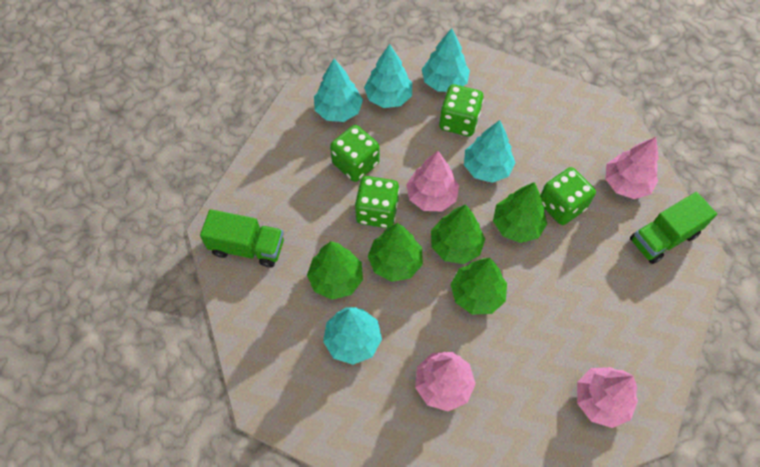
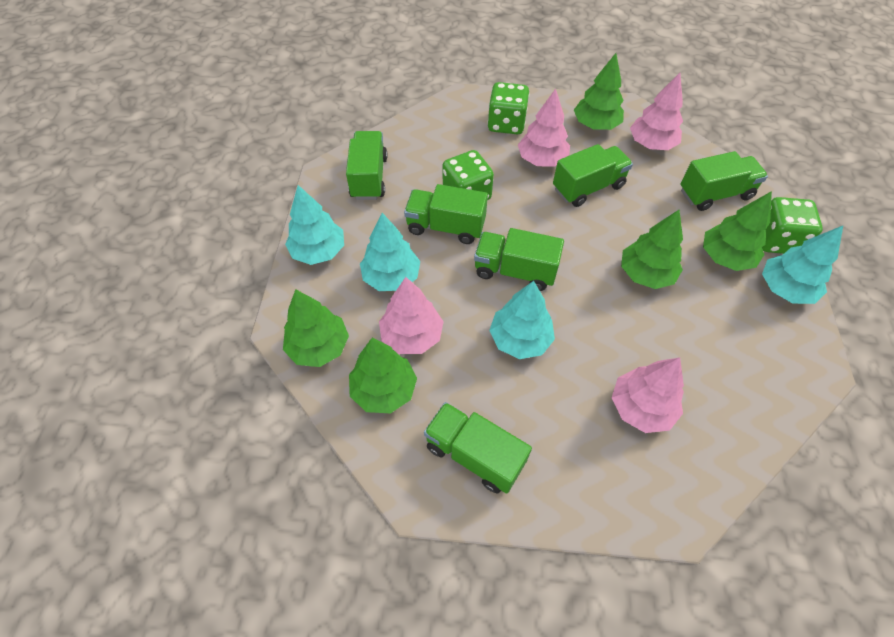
green dice: 4 -> 3
green truck: 2 -> 6
turquoise tree: 5 -> 4

